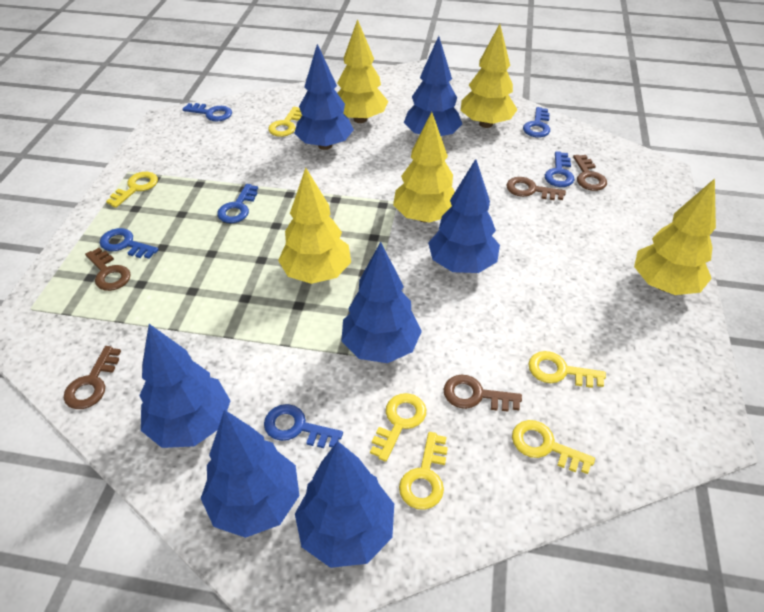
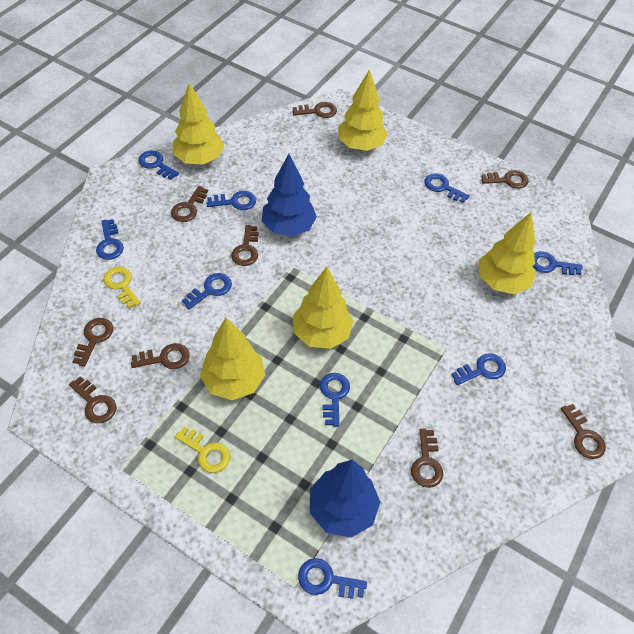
blue key: 6 -> 9
blue tree: 7 -> 2
brown key: 5 -> 9
yellow key: 6 -> 2

